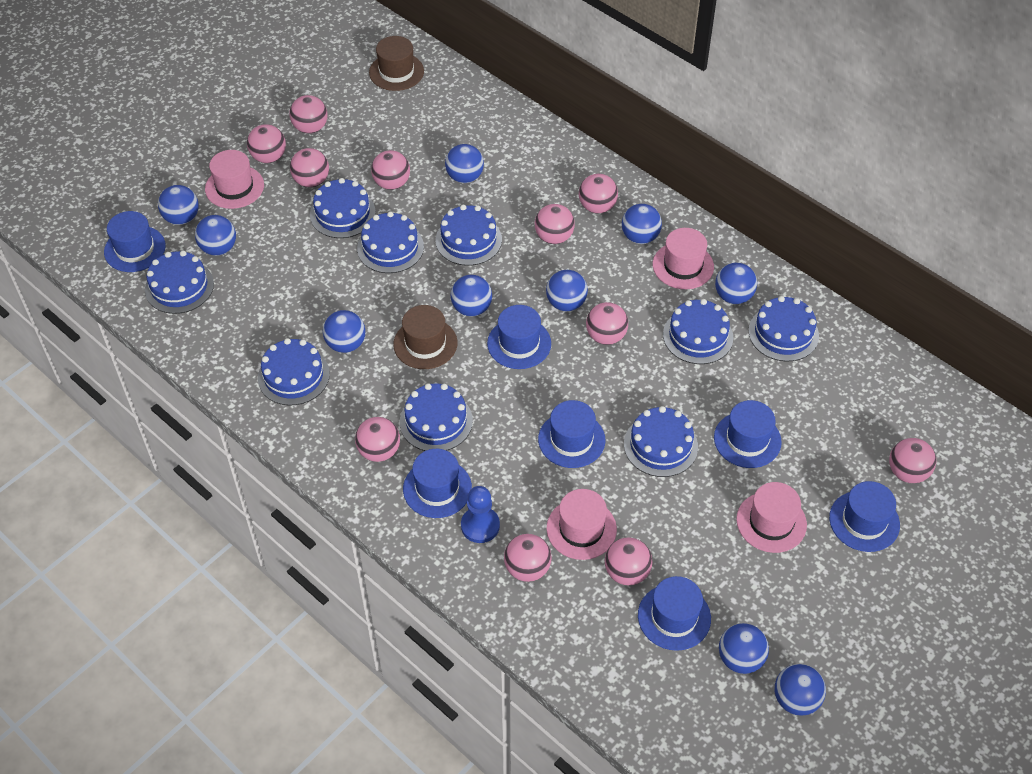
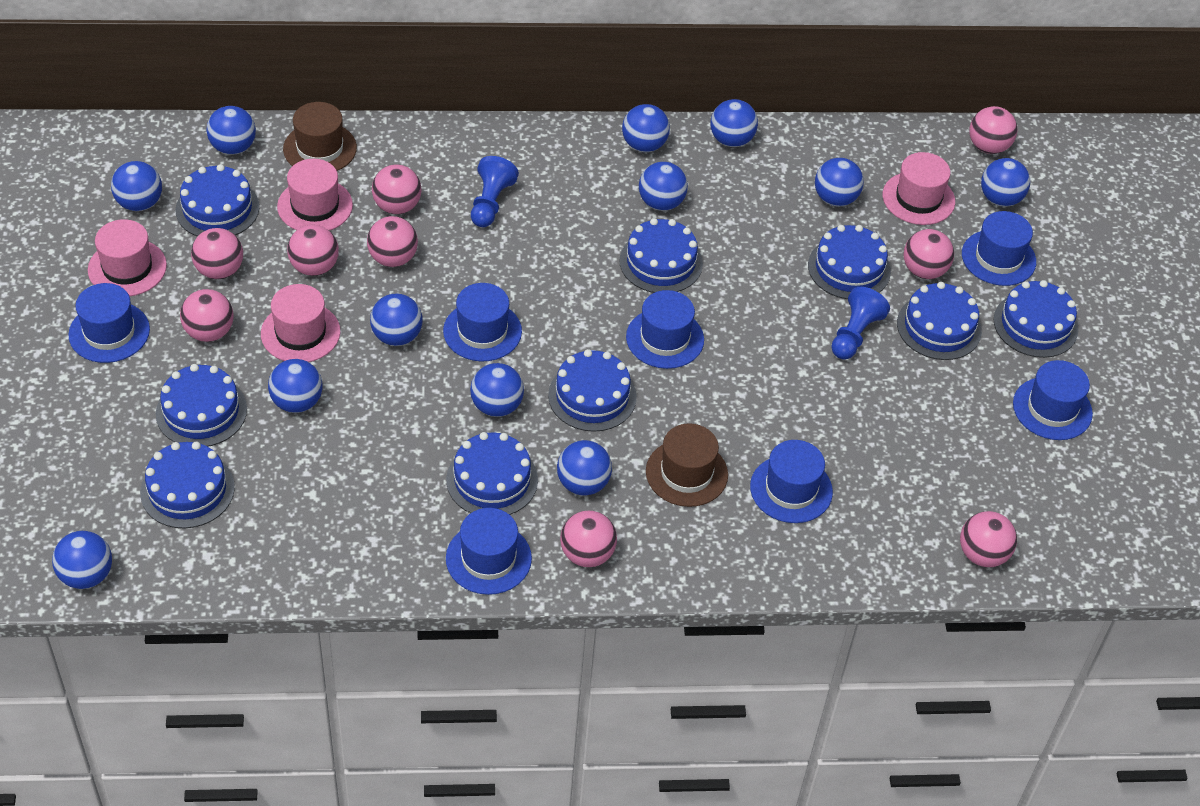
blue ball: 10 -> 12
blue pawn: 1 -> 2
pink ball: 11 -> 9

